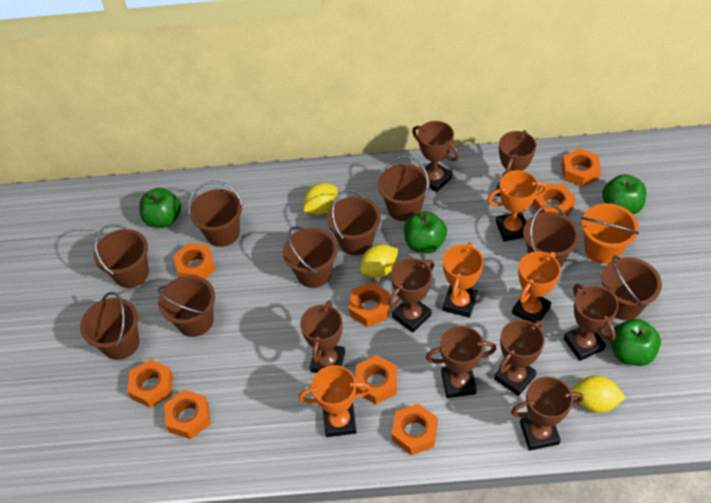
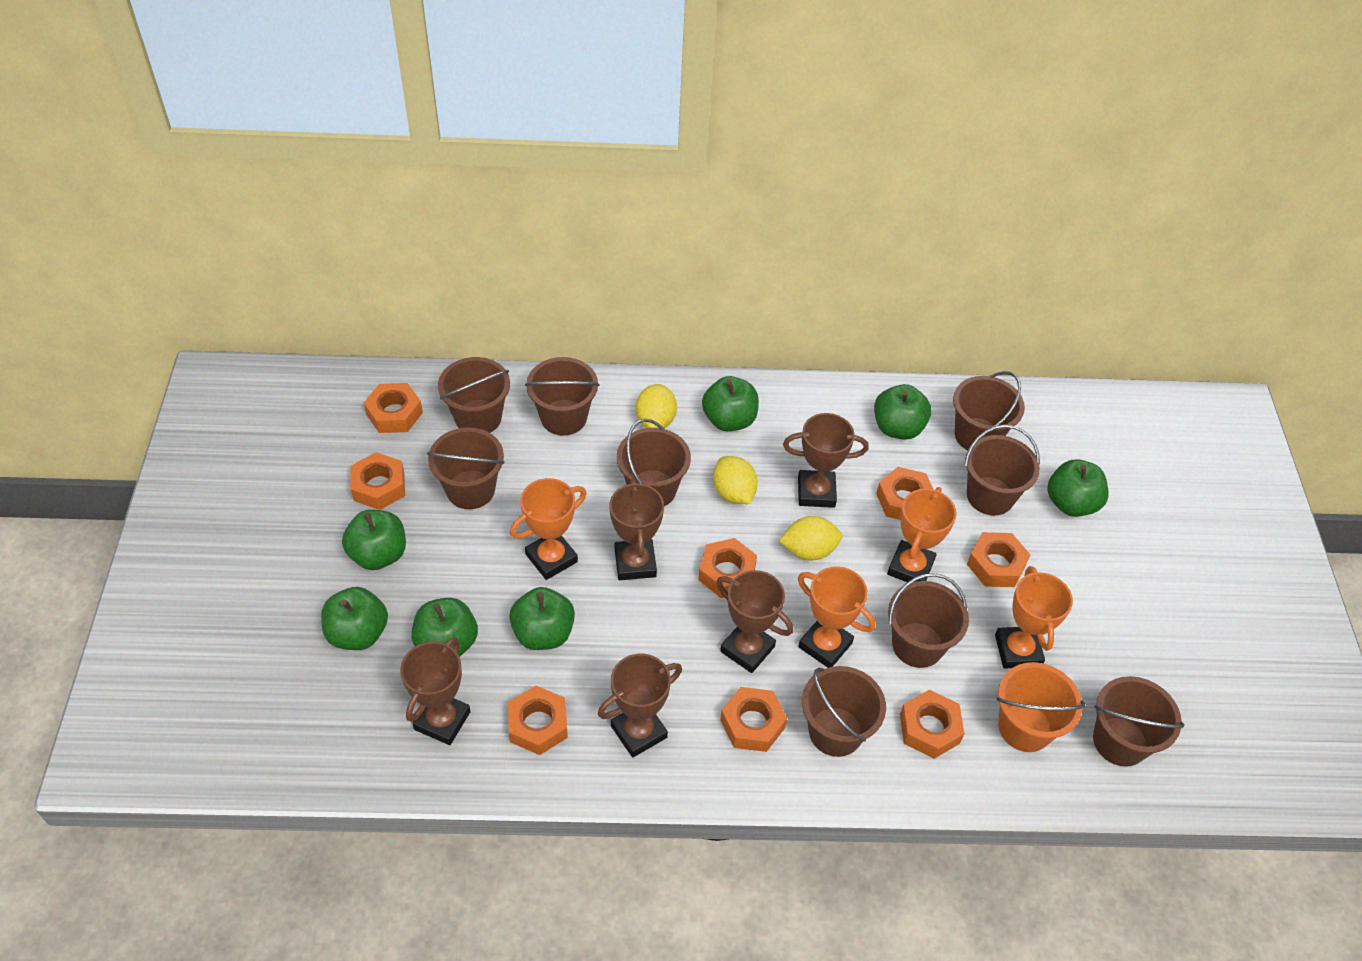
brown trophy: 8 -> 5
green apple: 4 -> 7

